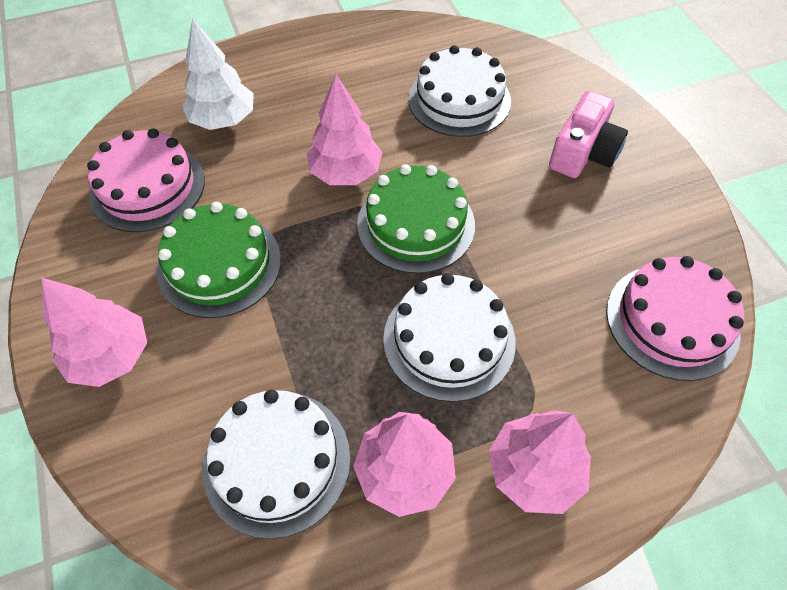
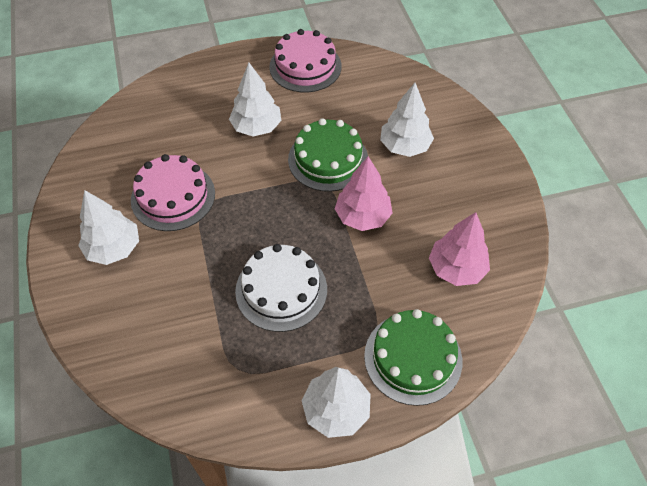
pink camera: 1 -> 0
pink tree: 4 -> 2
white cake: 3 -> 1
white tree: 1 -> 4

